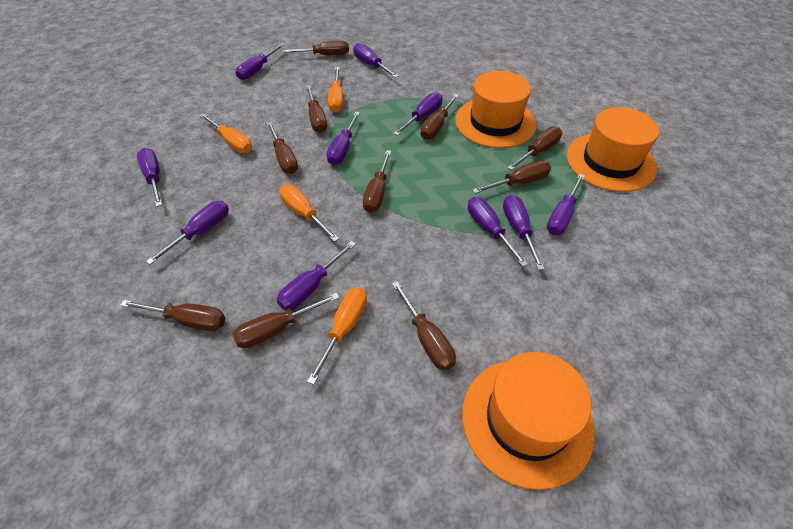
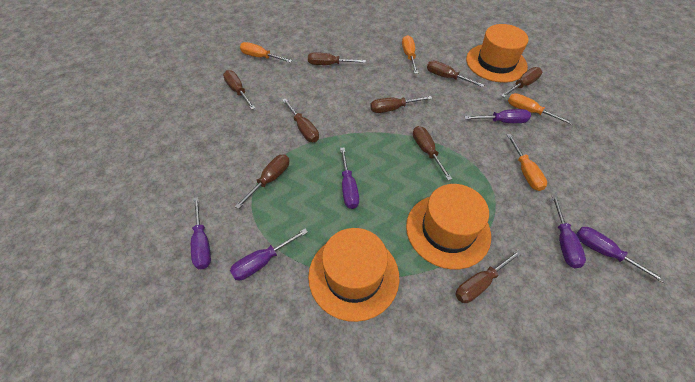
brown screwdriver: 10 -> 9
purple screwdriver: 10 -> 6

